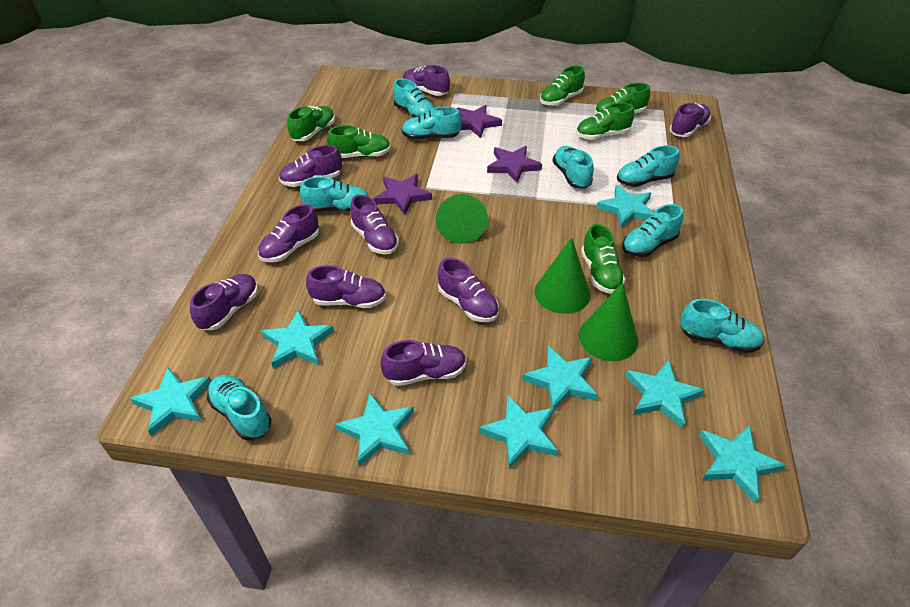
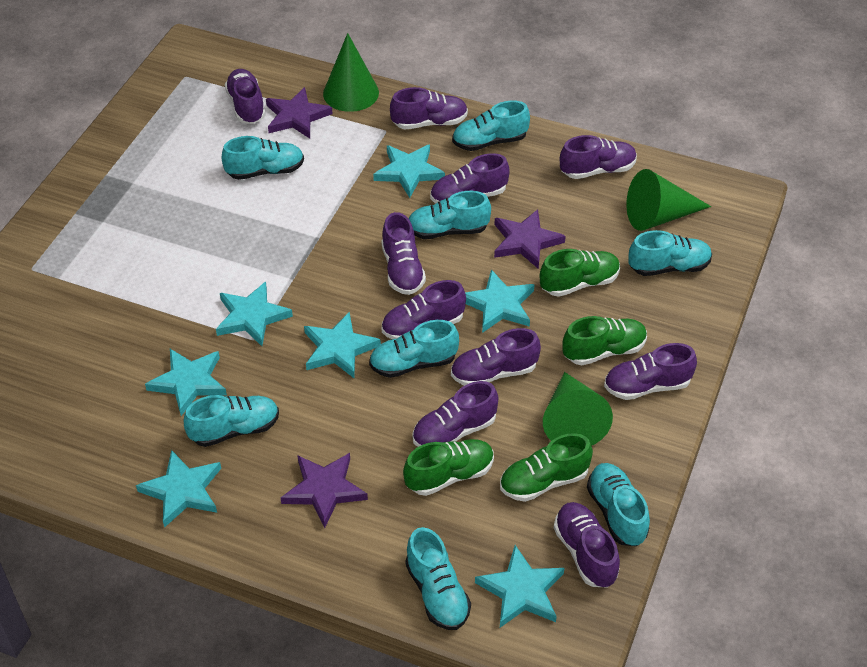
green shoe: 6 -> 4
purple shoe: 9 -> 10
turquoise star: 8 -> 7

